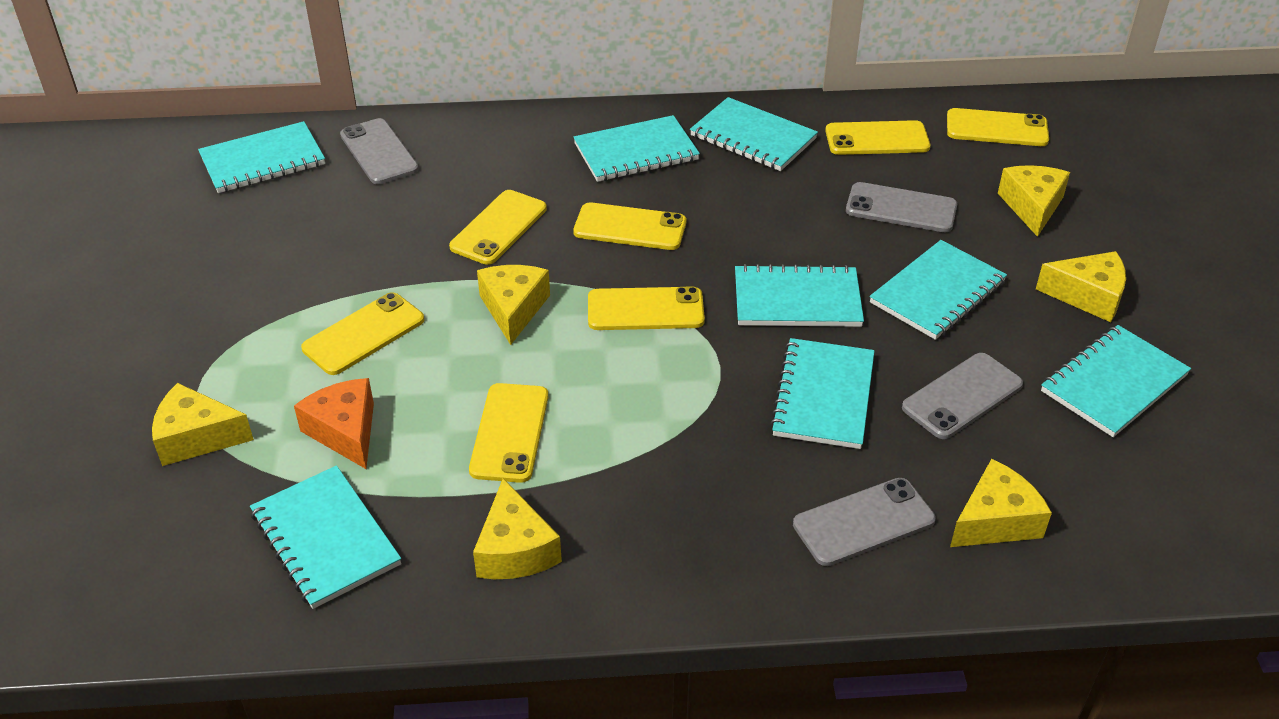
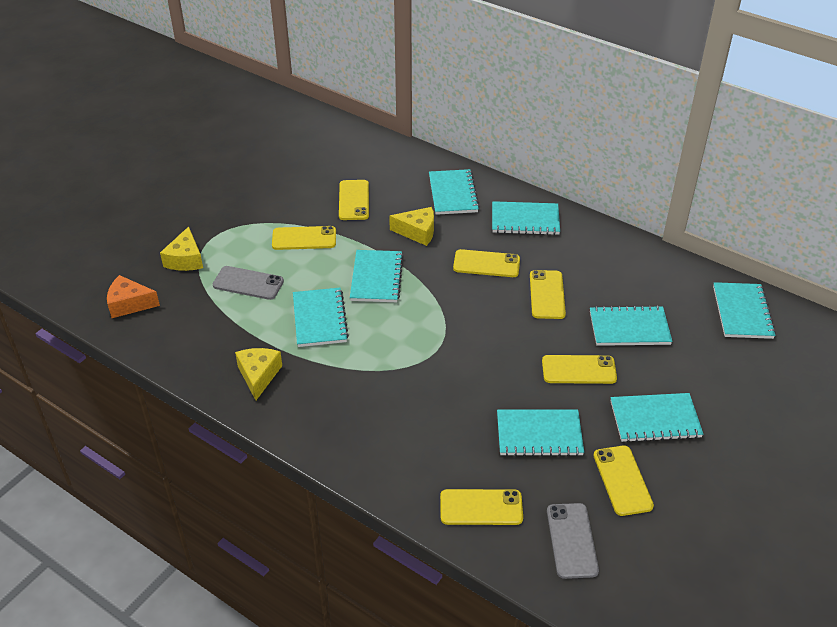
grey phone: 4 -> 2
yellow cheese: 6 -> 3

